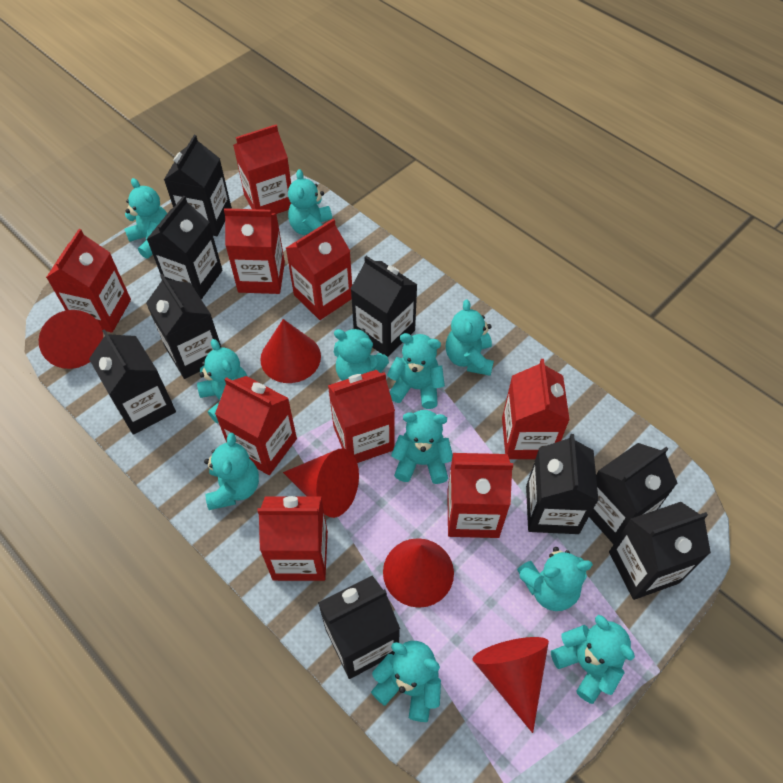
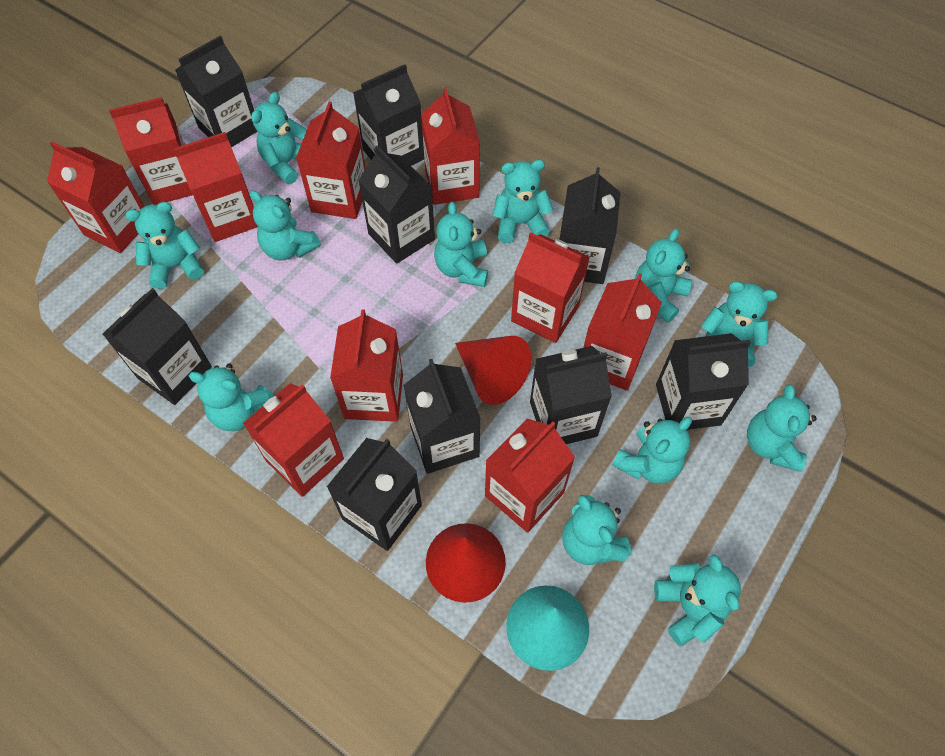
red carton: 9 -> 10
red cone: 5 -> 2
turquoise cone: 0 -> 1
turquoise teddy bear: 11 -> 12

